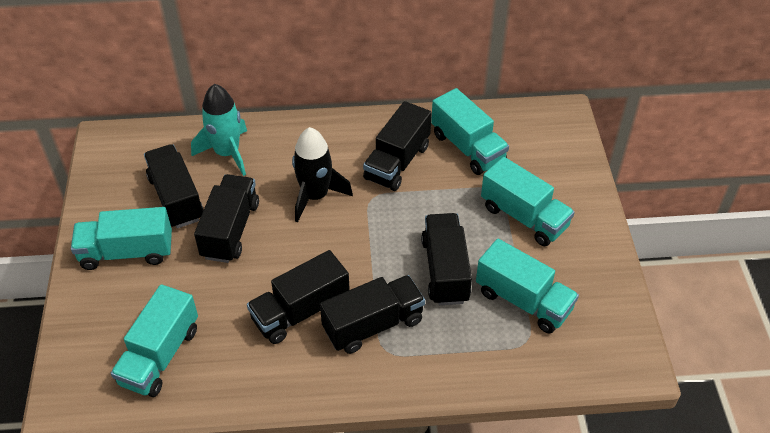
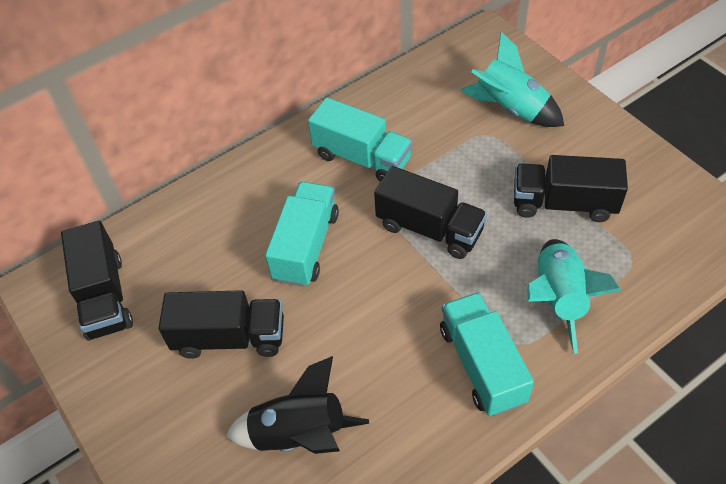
black truck: 6 -> 4
turquoise rocket: 1 -> 2
turquoise truck: 5 -> 3

